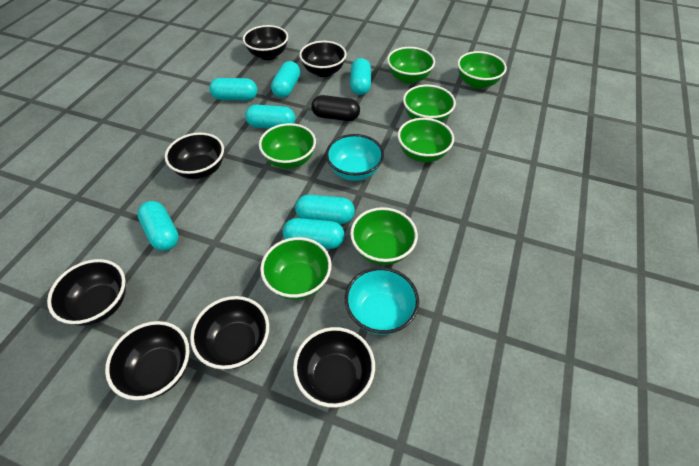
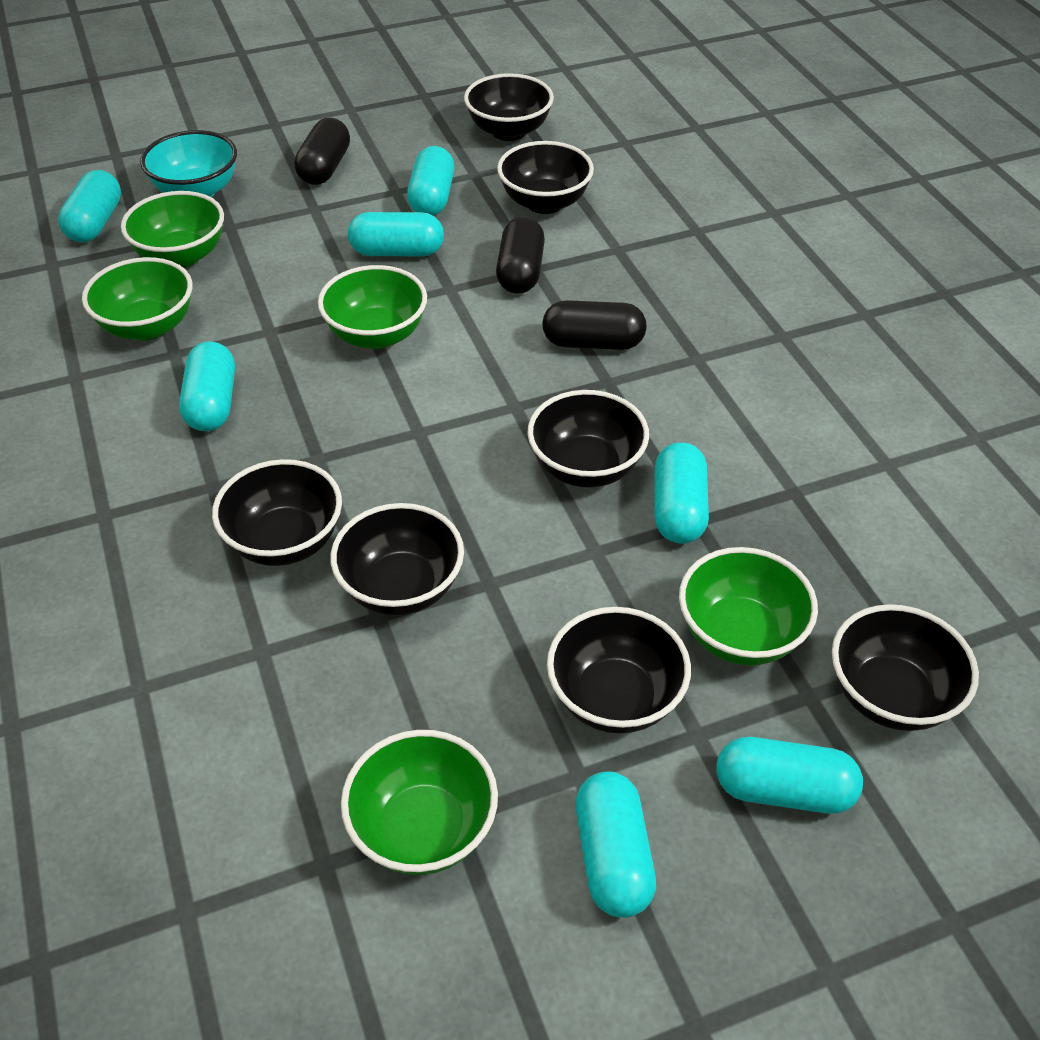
black capsule: 1 -> 3
green bowl: 7 -> 5
turquoise bowl: 2 -> 1

